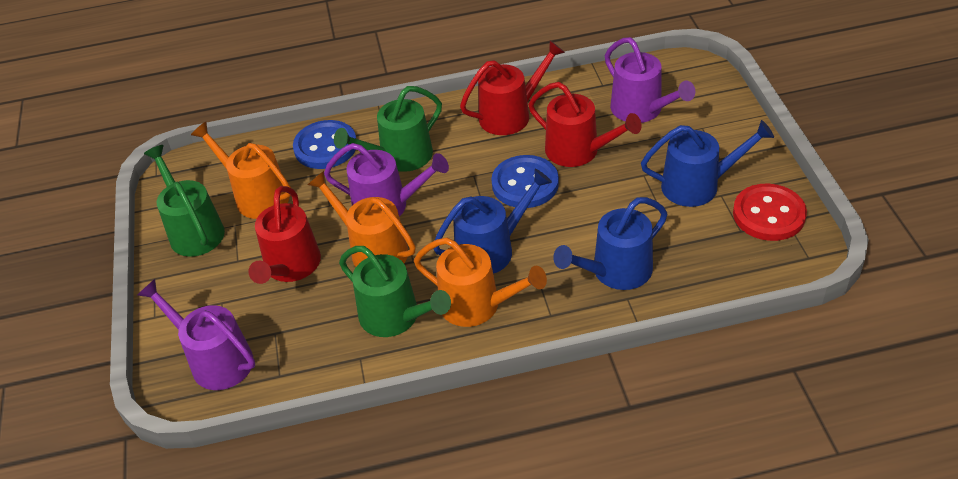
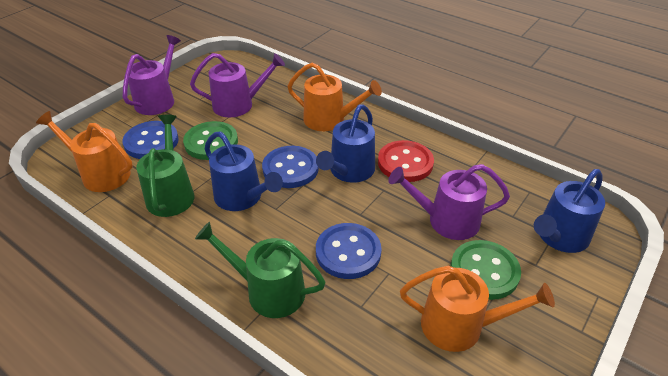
blue button: 2 -> 3
green button: 0 -> 2
green watering can: 3 -> 2
red watering can: 3 -> 0

